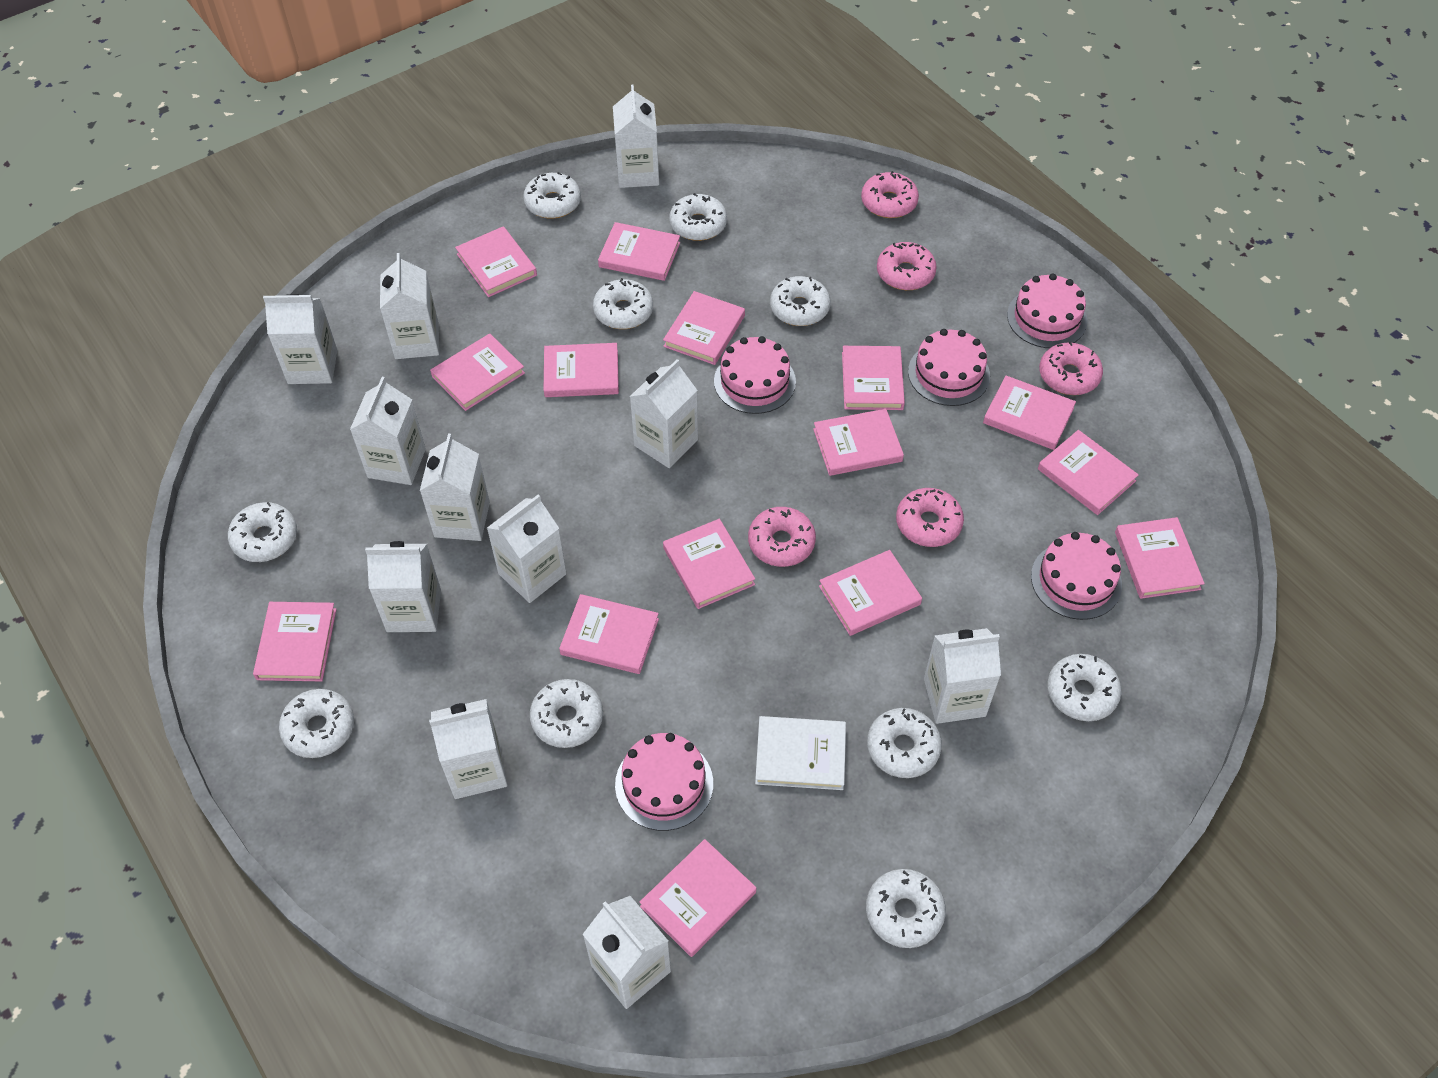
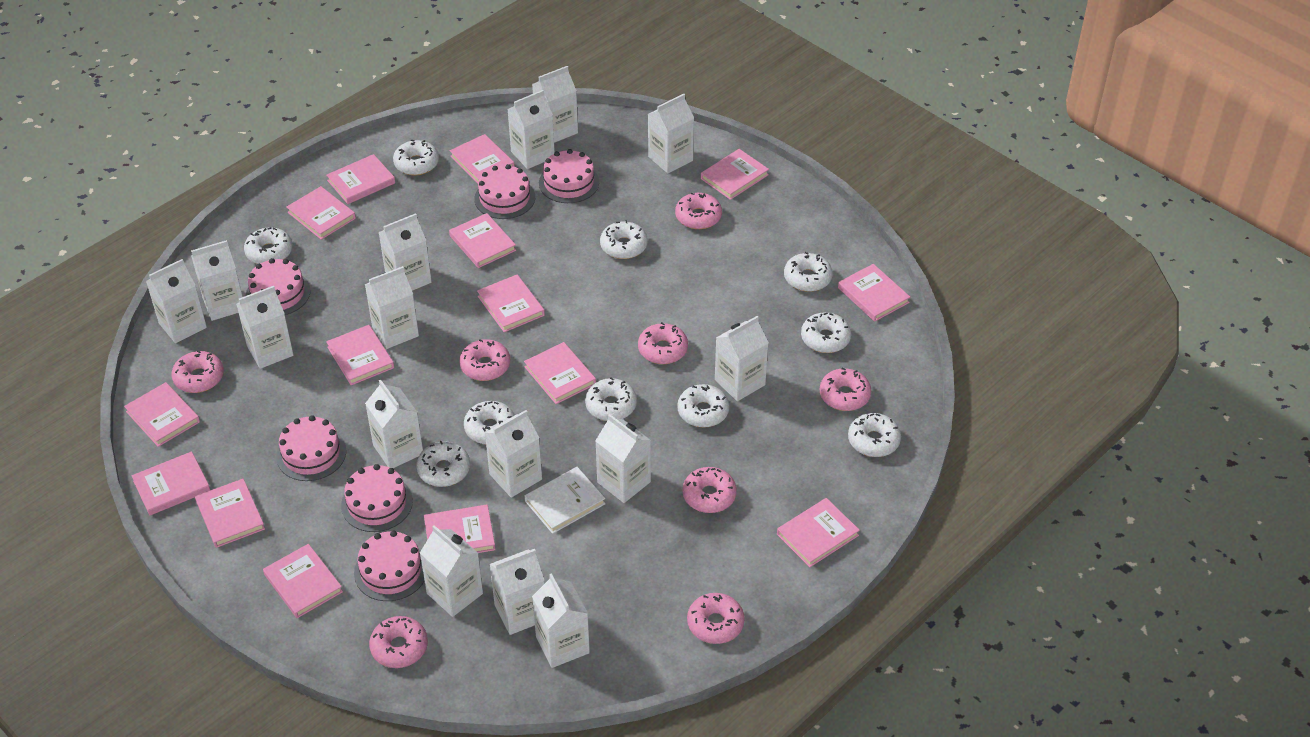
pink cake: 5 -> 6
pink donut: 5 -> 8
white carton: 11 -> 15

